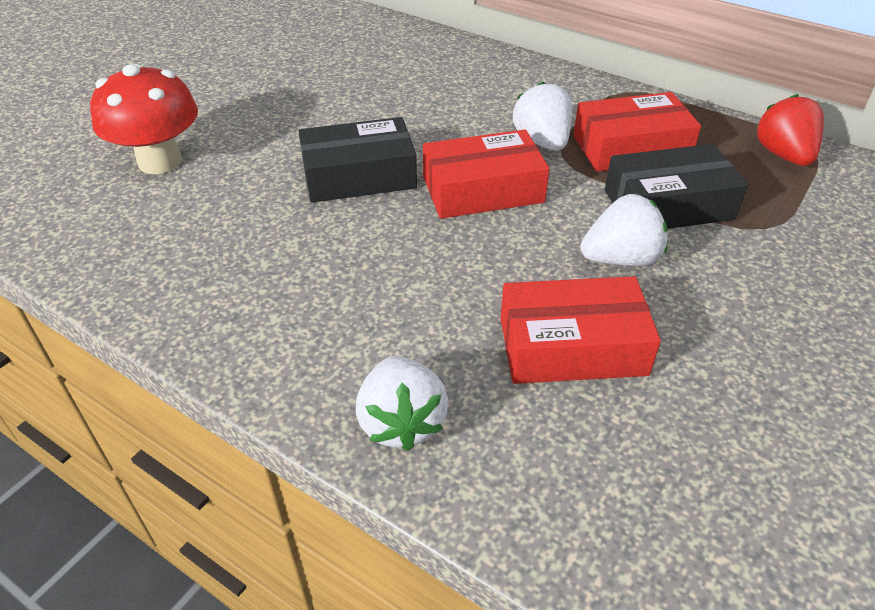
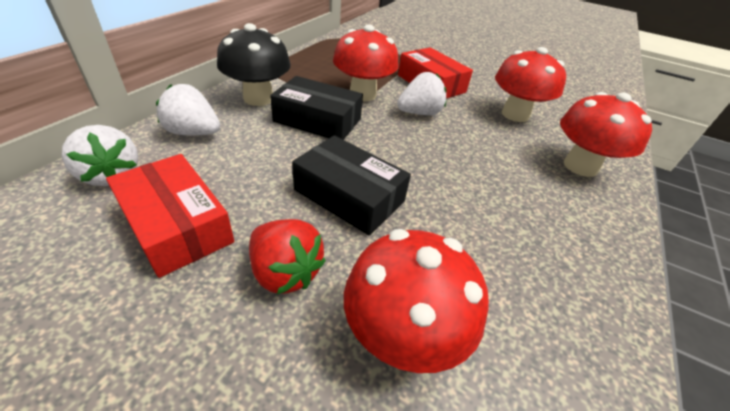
black mushroom: 0 -> 1
red box: 3 -> 2
red mushroom: 1 -> 4

